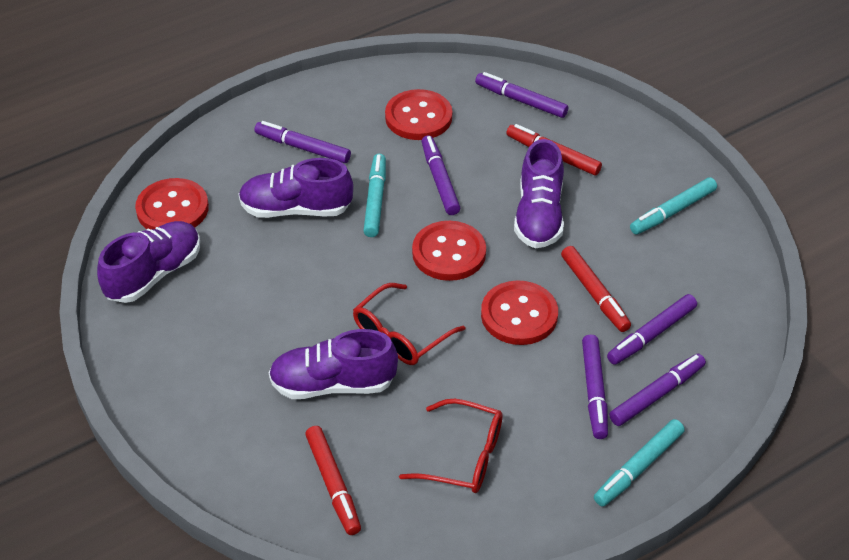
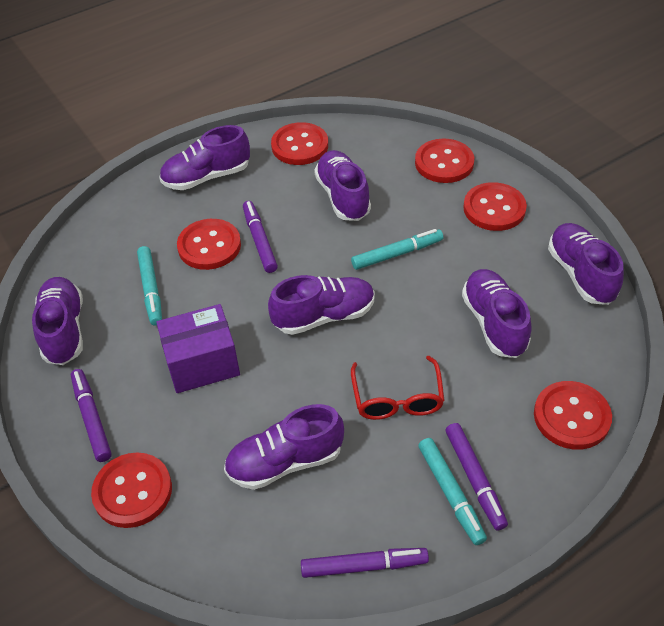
purple box: 0 -> 1
purple marker: 6 -> 4
purple shoe: 4 -> 7
red button: 4 -> 6
red glasses: 2 -> 1
red marker: 3 -> 0

